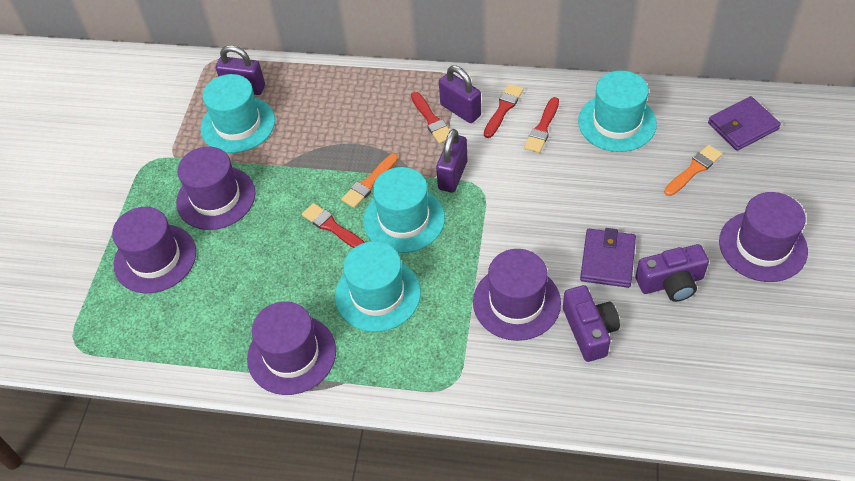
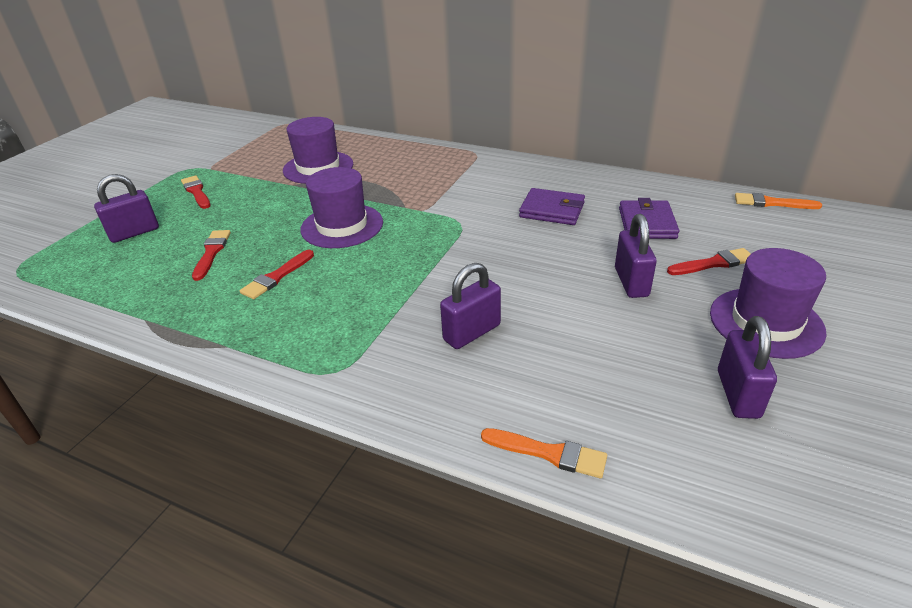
purple camera: 2 -> 0
purple hat: 5 -> 3
purple padlock: 3 -> 4
turquoise hat: 4 -> 0

